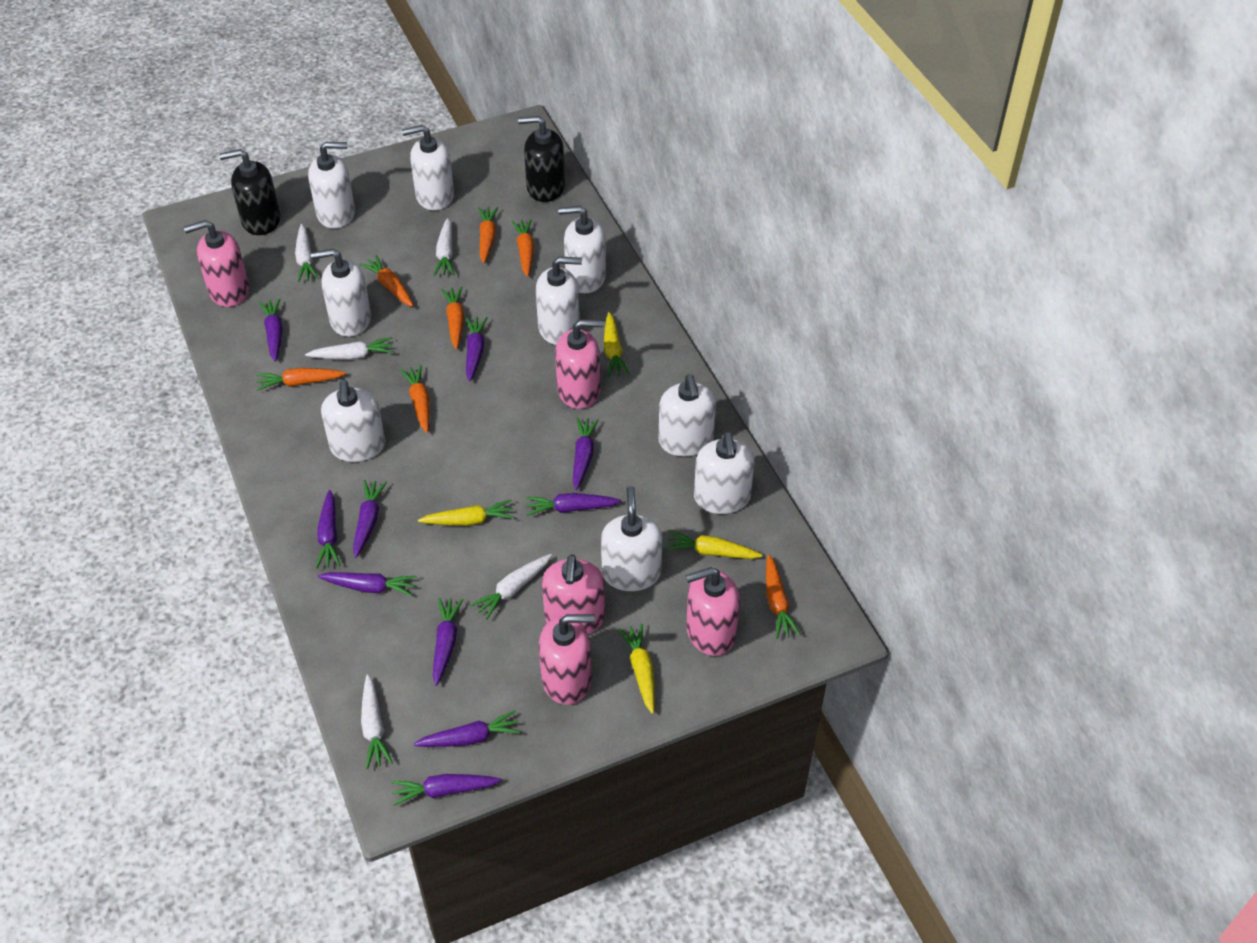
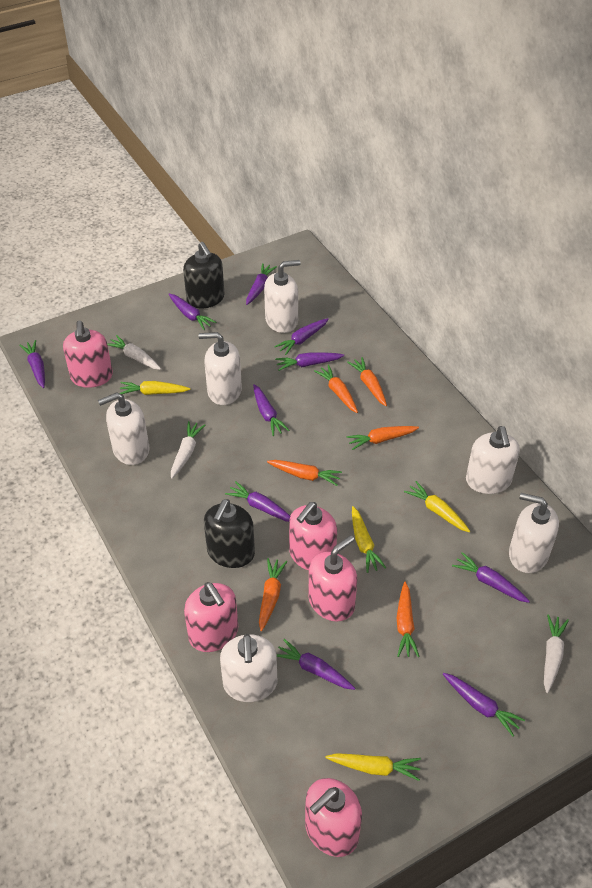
orange carrot: 7 -> 6
white carrot: 5 -> 3
white soap dispenser: 9 -> 6

